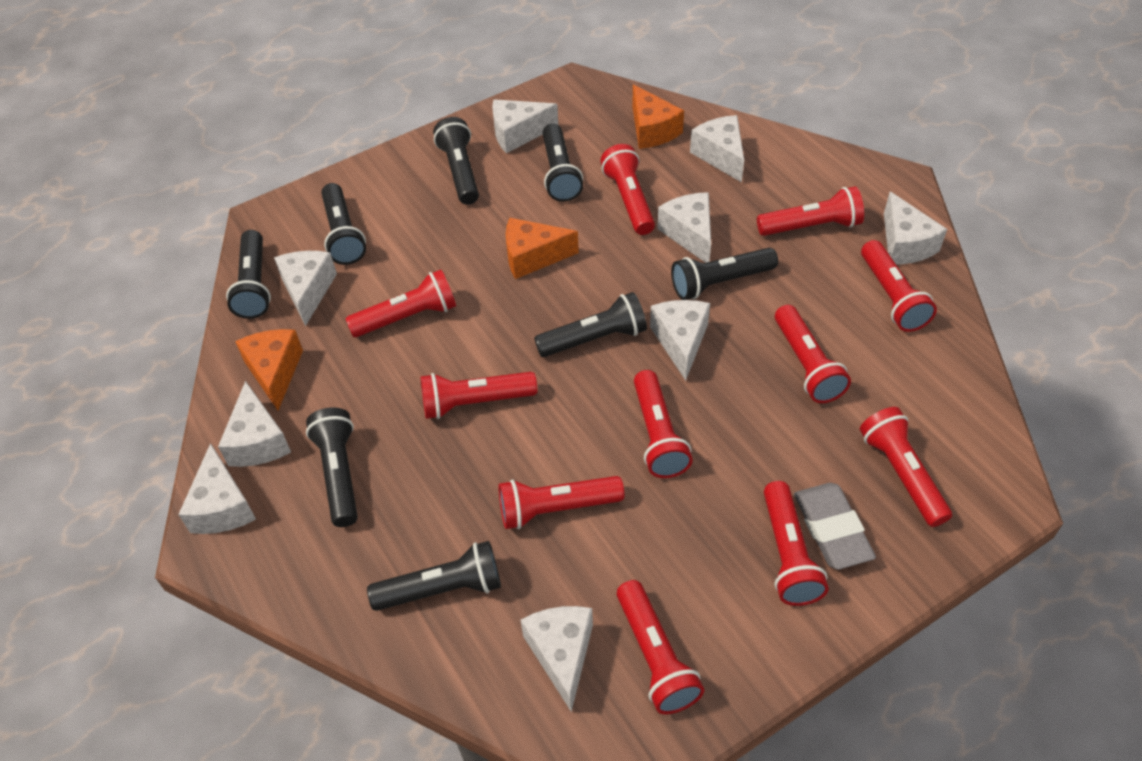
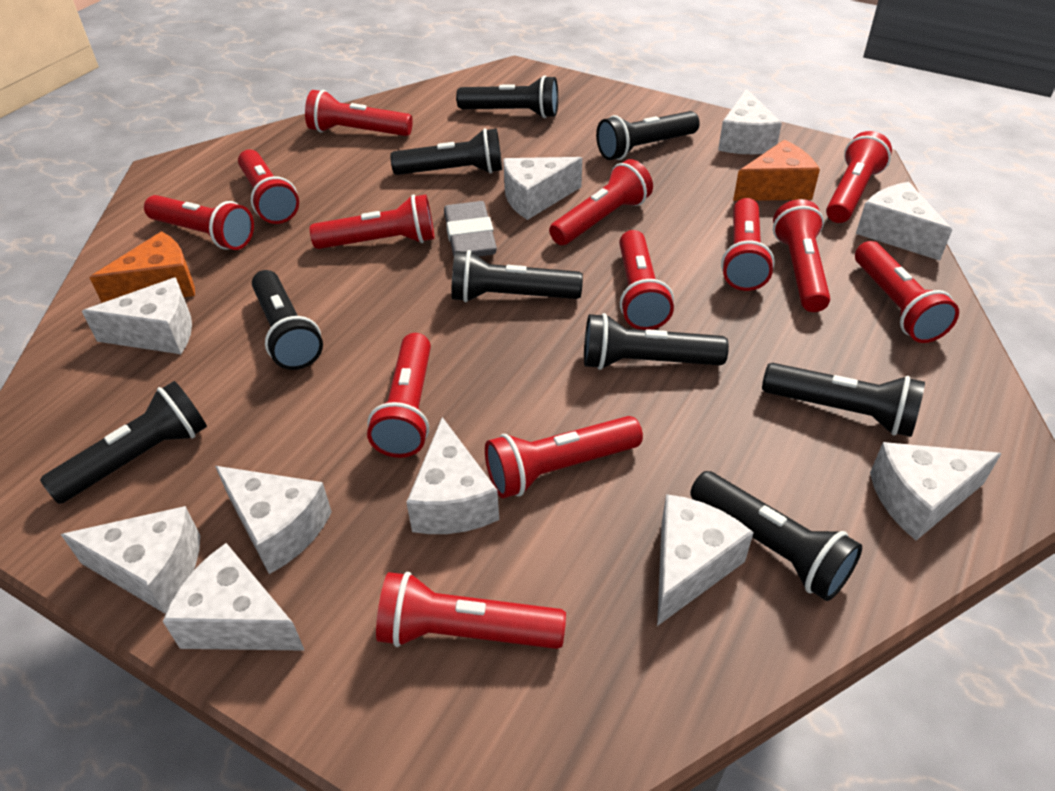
black flashlight: 8 -> 9
orange cheese: 3 -> 2
red flashlight: 11 -> 13
white cheese: 9 -> 10

